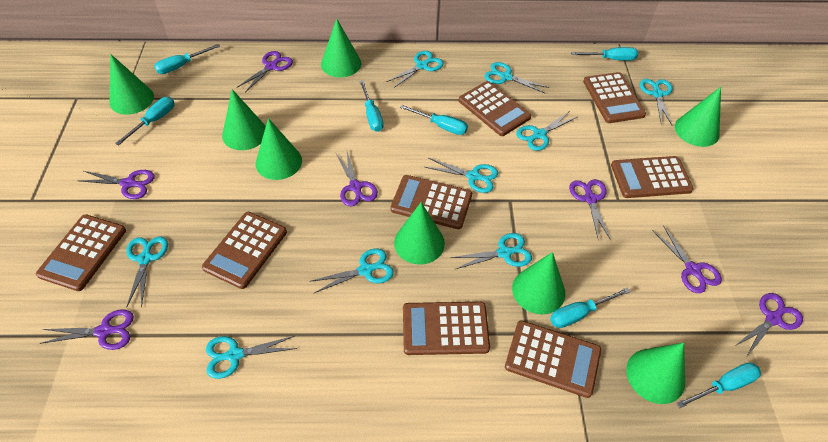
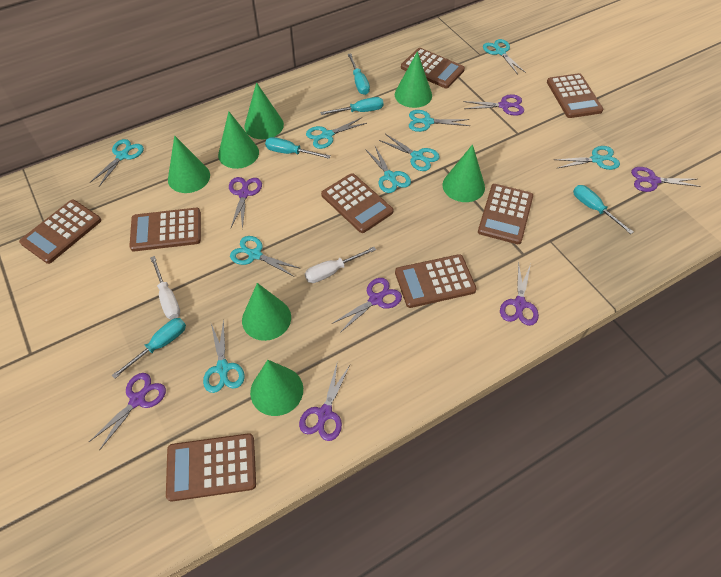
green cone: 8 -> 7
turquoise screwdriver: 7 -> 5
white screwdriver: 0 -> 2

